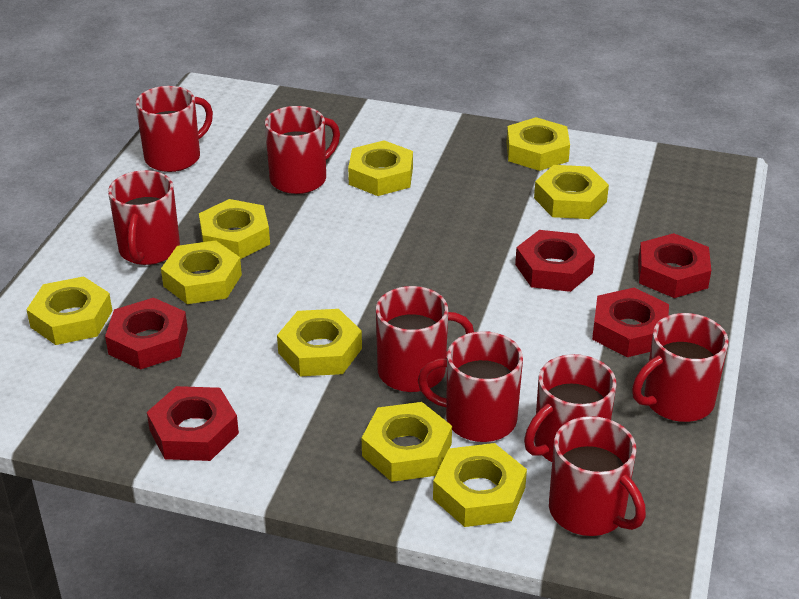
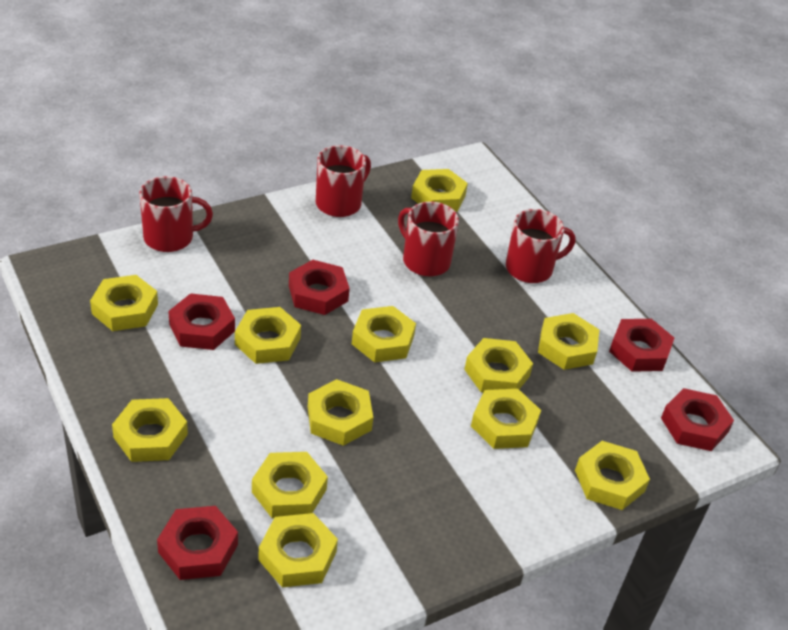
red mug: 8 -> 4
yellow nut: 9 -> 12

